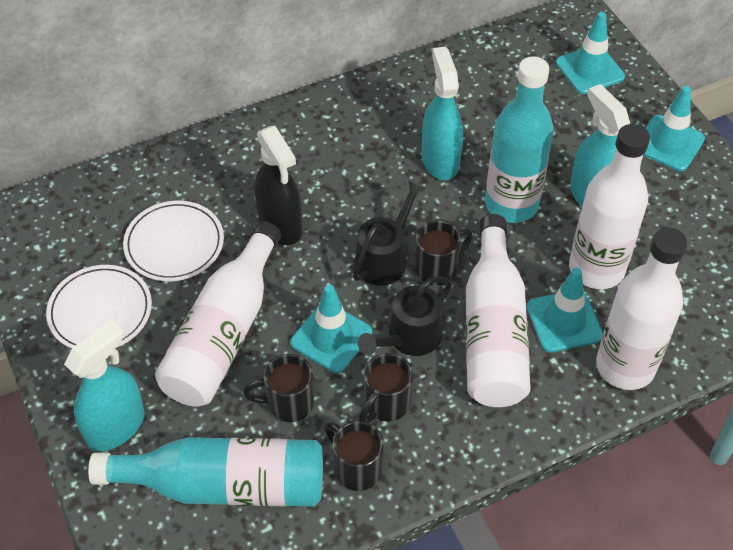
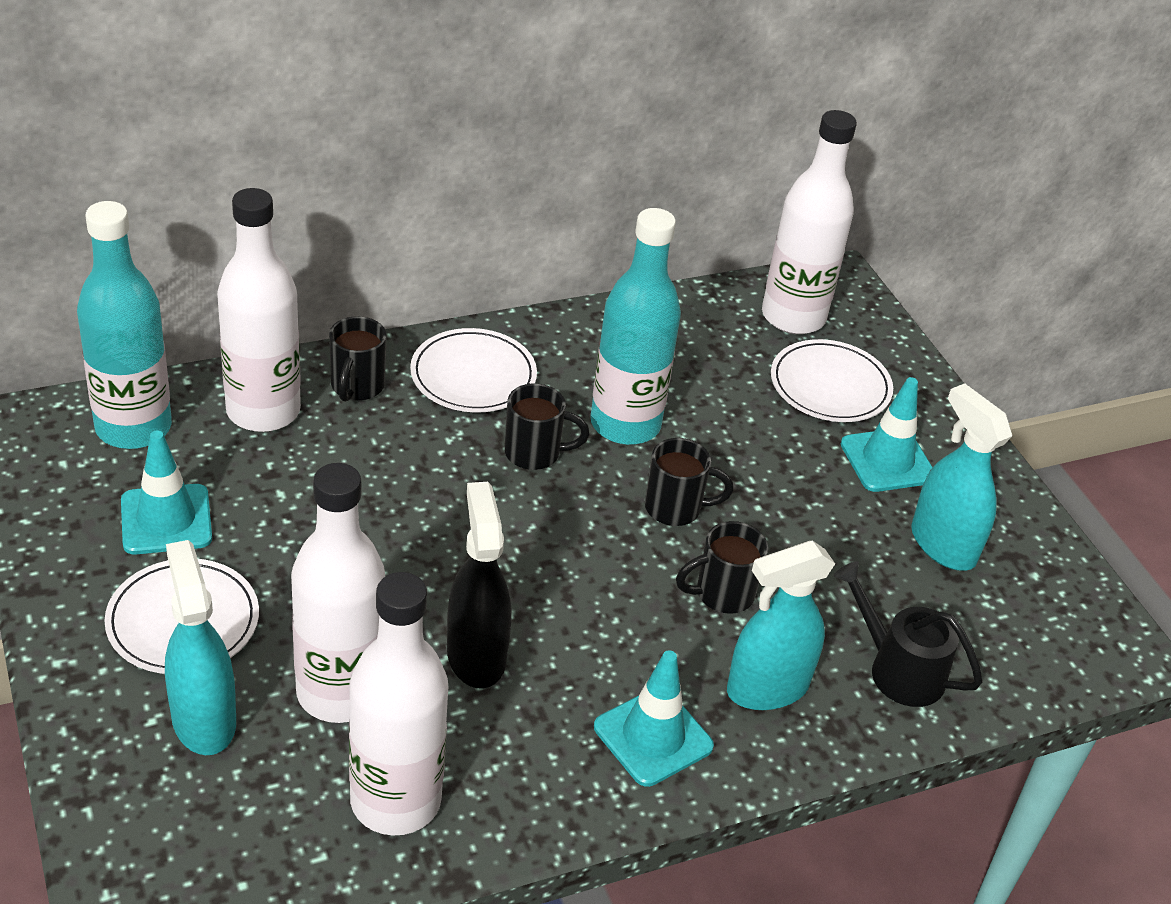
black watering can: 2 -> 1
turquoise traffic cone: 4 -> 3
white plate: 2 -> 3

